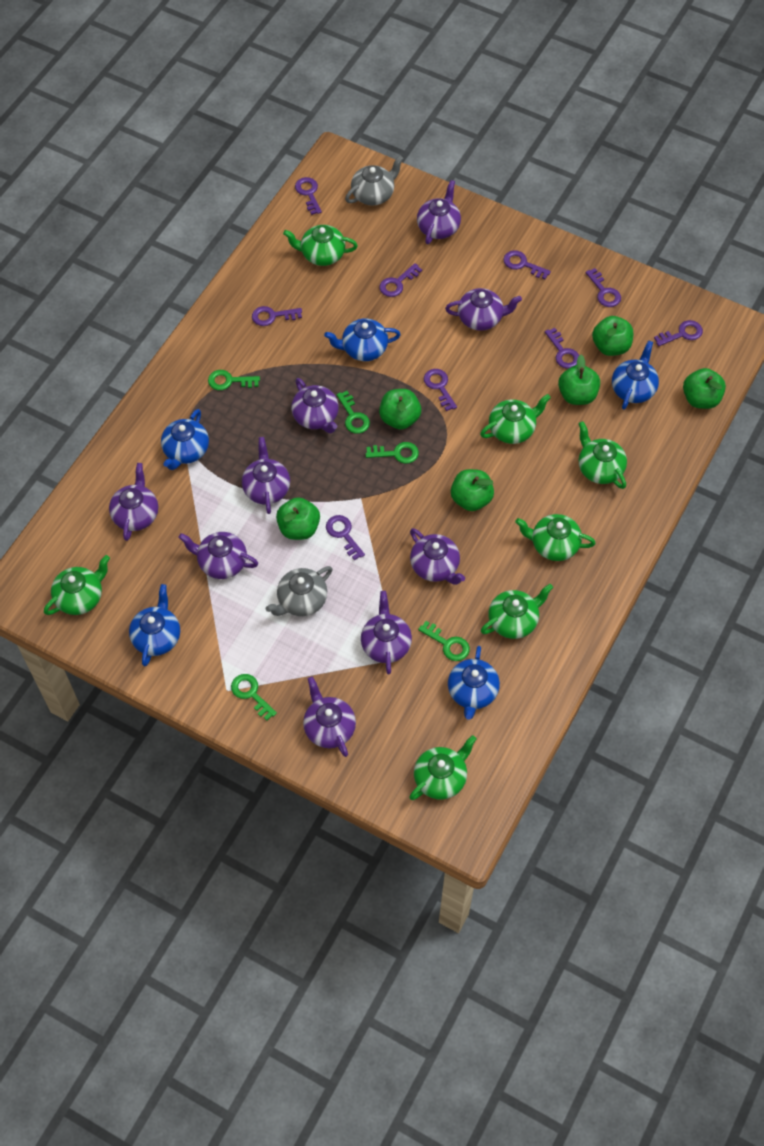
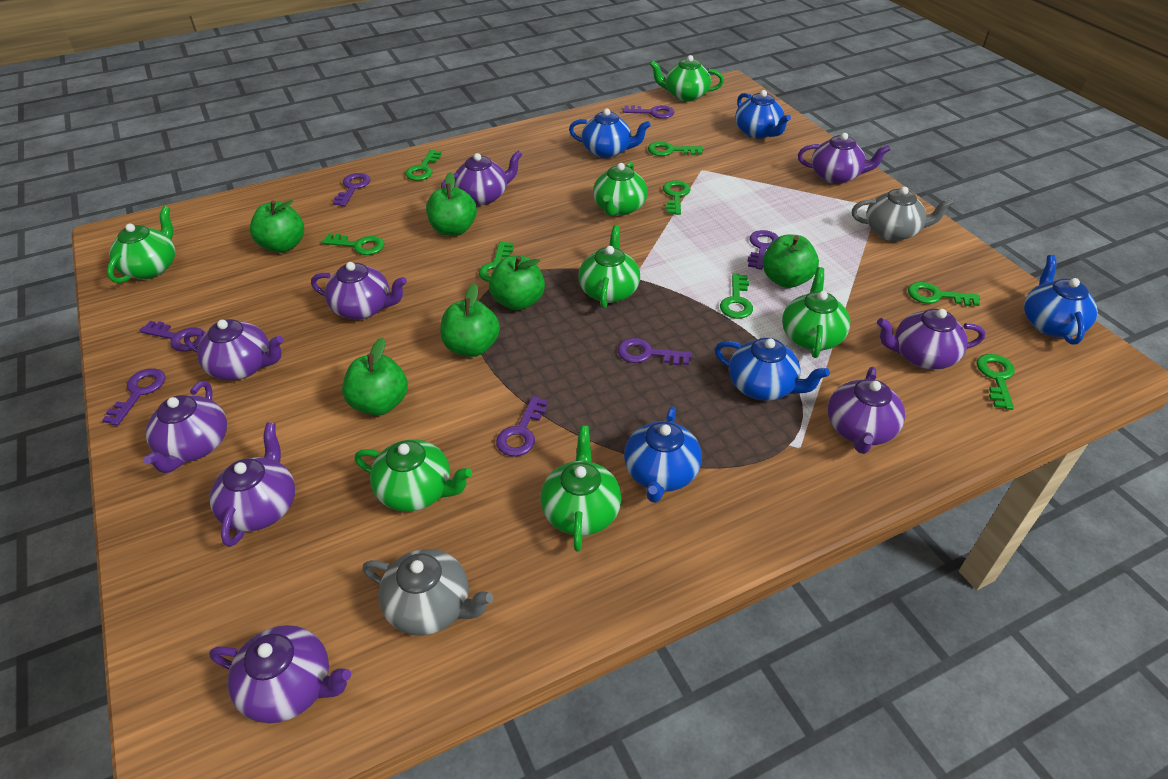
green key: 5 -> 8
purple key: 9 -> 7

